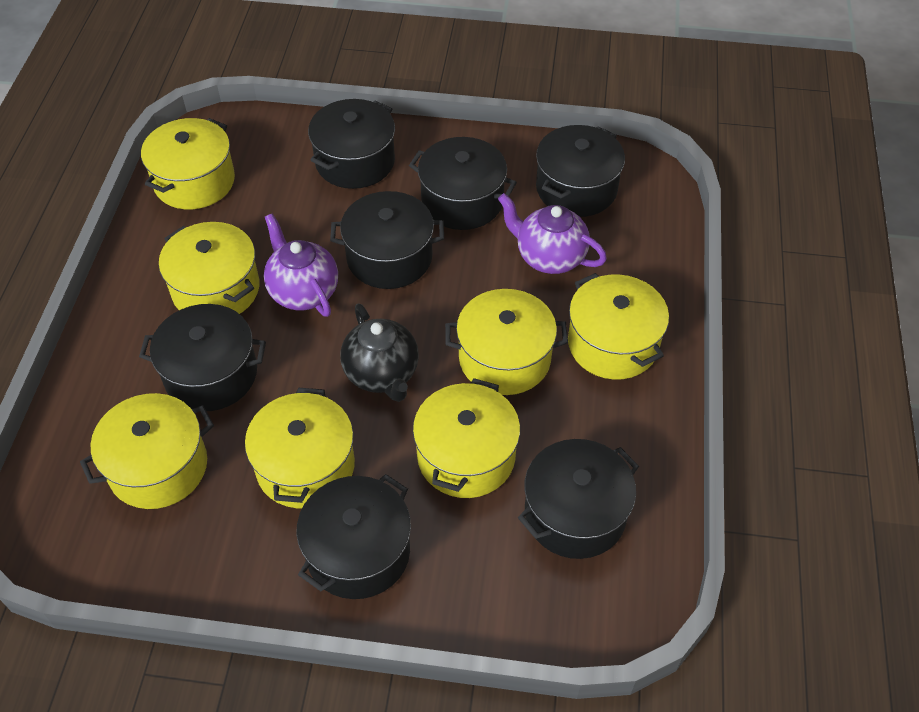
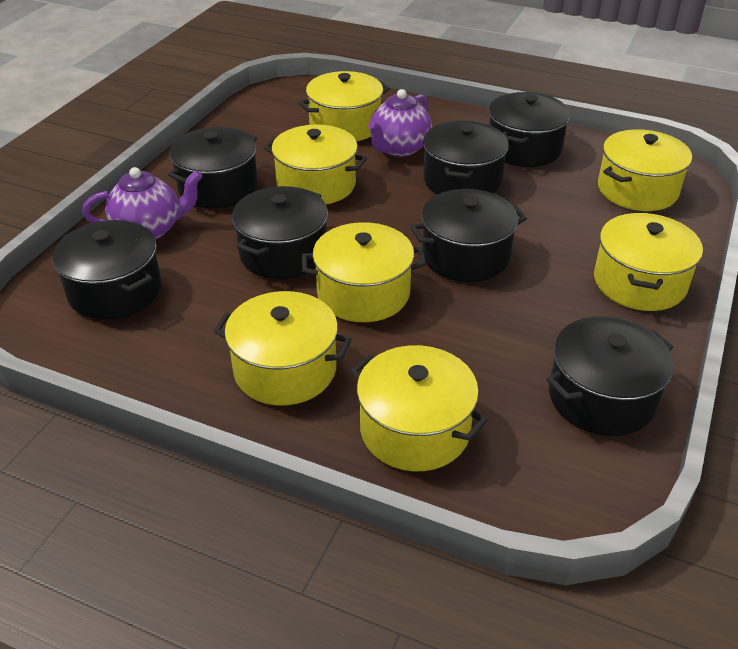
black teapot: 1 -> 0

